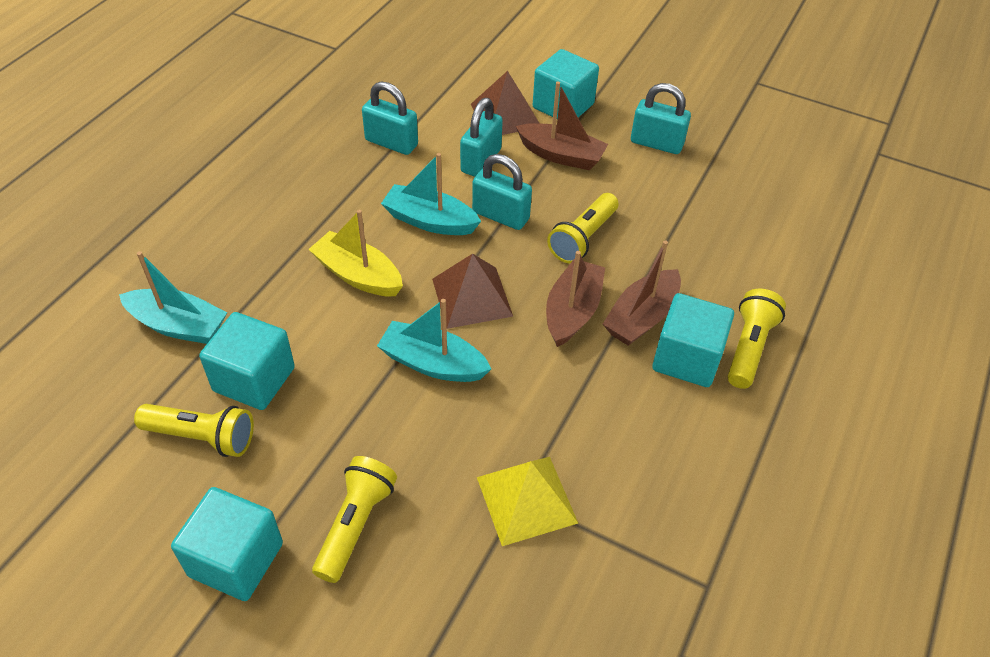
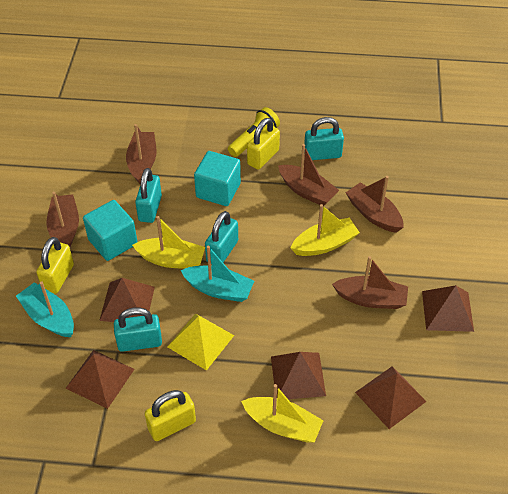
brown boat: 3 -> 5
brown pyramid: 2 -> 5
turquoise boat: 3 -> 2
turquoise cube: 4 -> 2
yellow boat: 1 -> 3
yellow flashlight: 4 -> 1
yellow padlock: 0 -> 3

